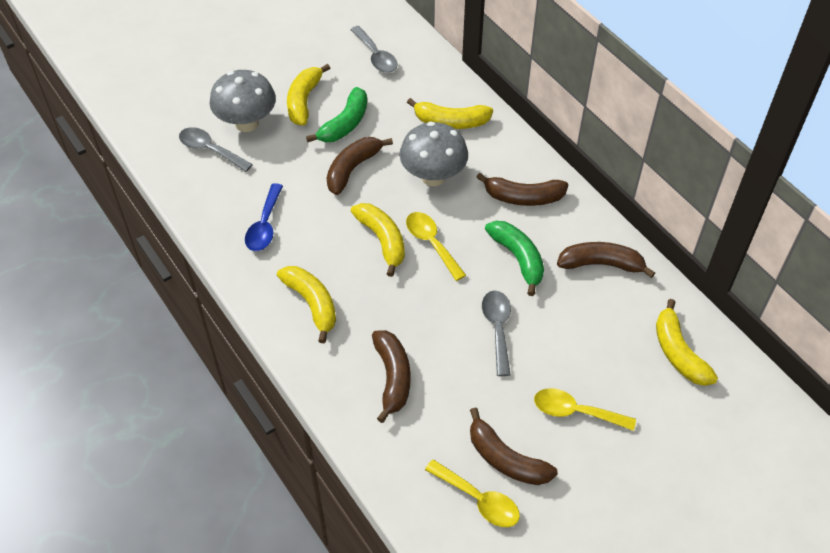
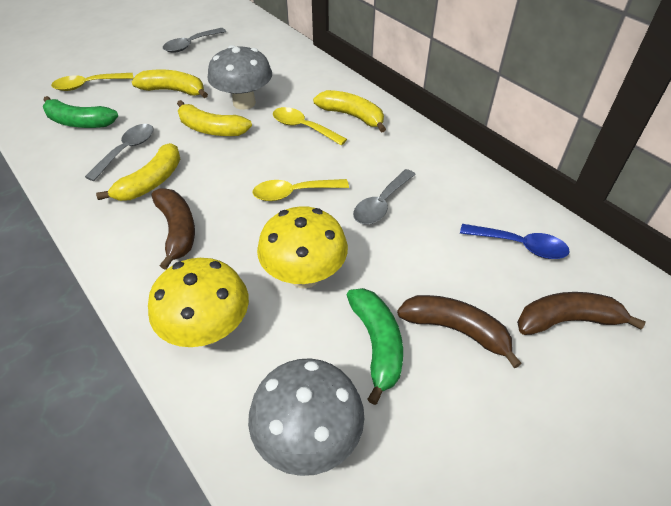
brown banana: 5 -> 3
yellow banana: 5 -> 4
yellow mushroom: 0 -> 2

